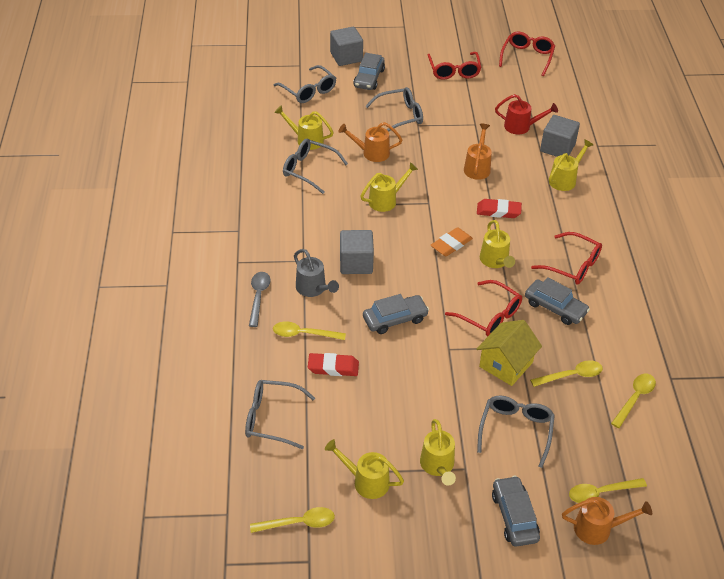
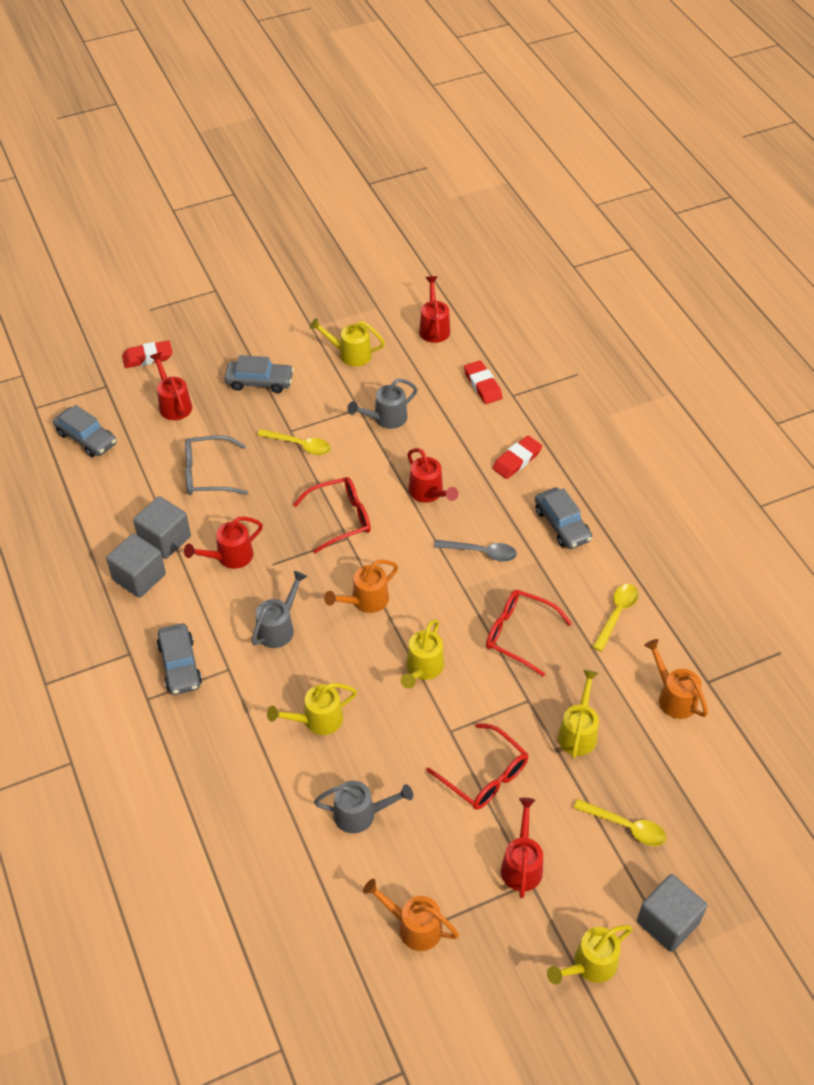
grey glasses: 5 -> 1
grey watering can: 1 -> 3
orange eraser: 1 -> 0
red eraser: 2 -> 3
red glasses: 4 -> 3
red watering can: 1 -> 5
yellow house: 1 -> 0
yellow spoon: 5 -> 3
yellow watering can: 6 -> 5

